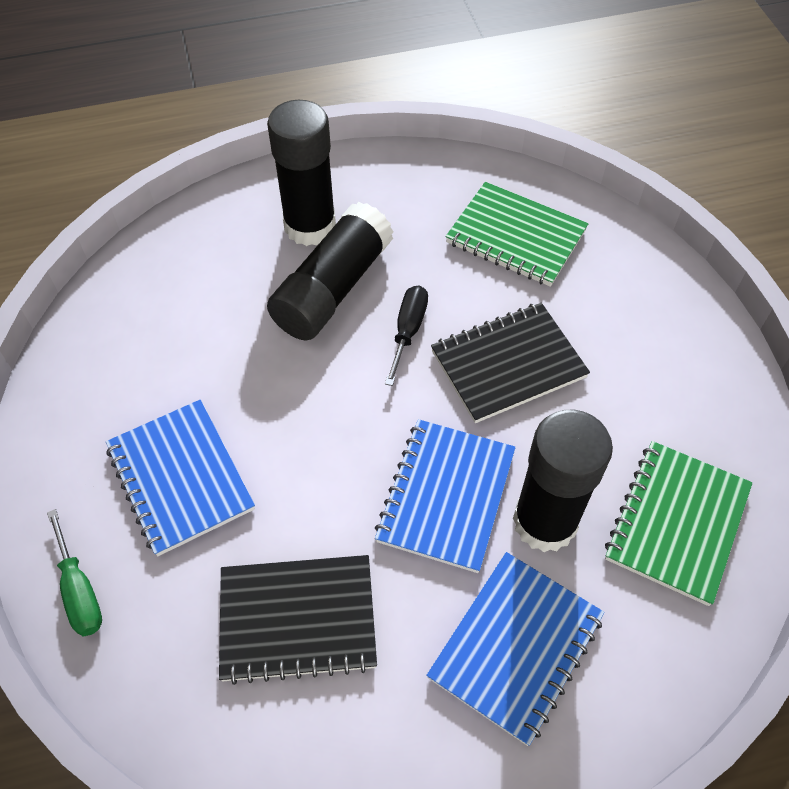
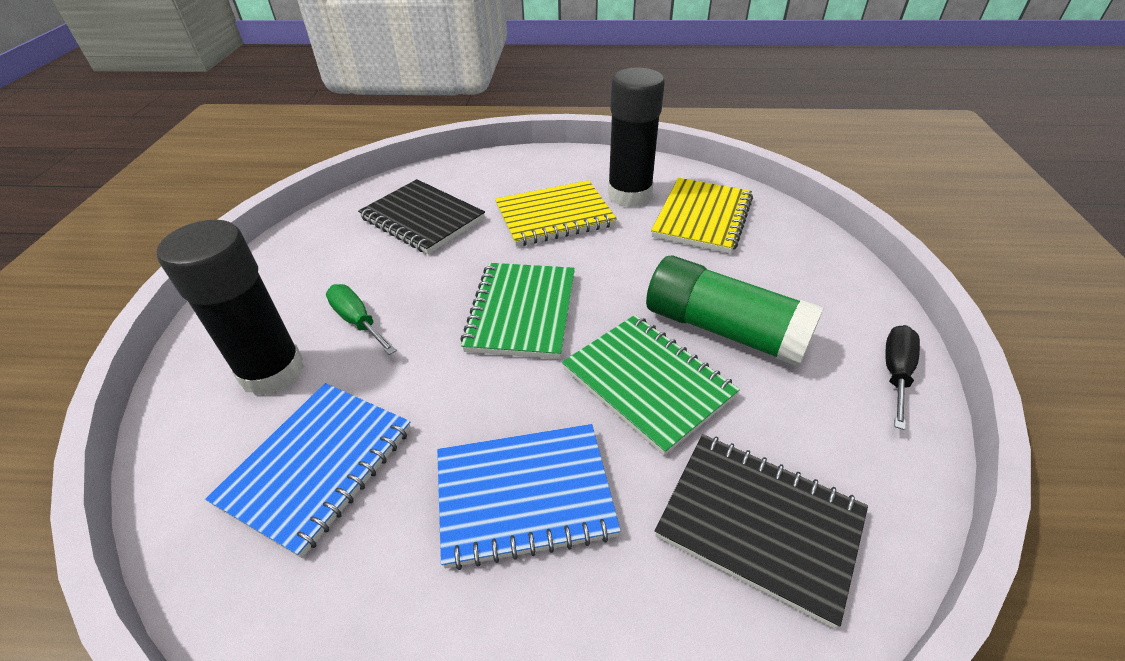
black glue stick: 3 -> 2
blue notebook: 3 -> 2
green glue stick: 0 -> 1
yellow notebook: 0 -> 2

